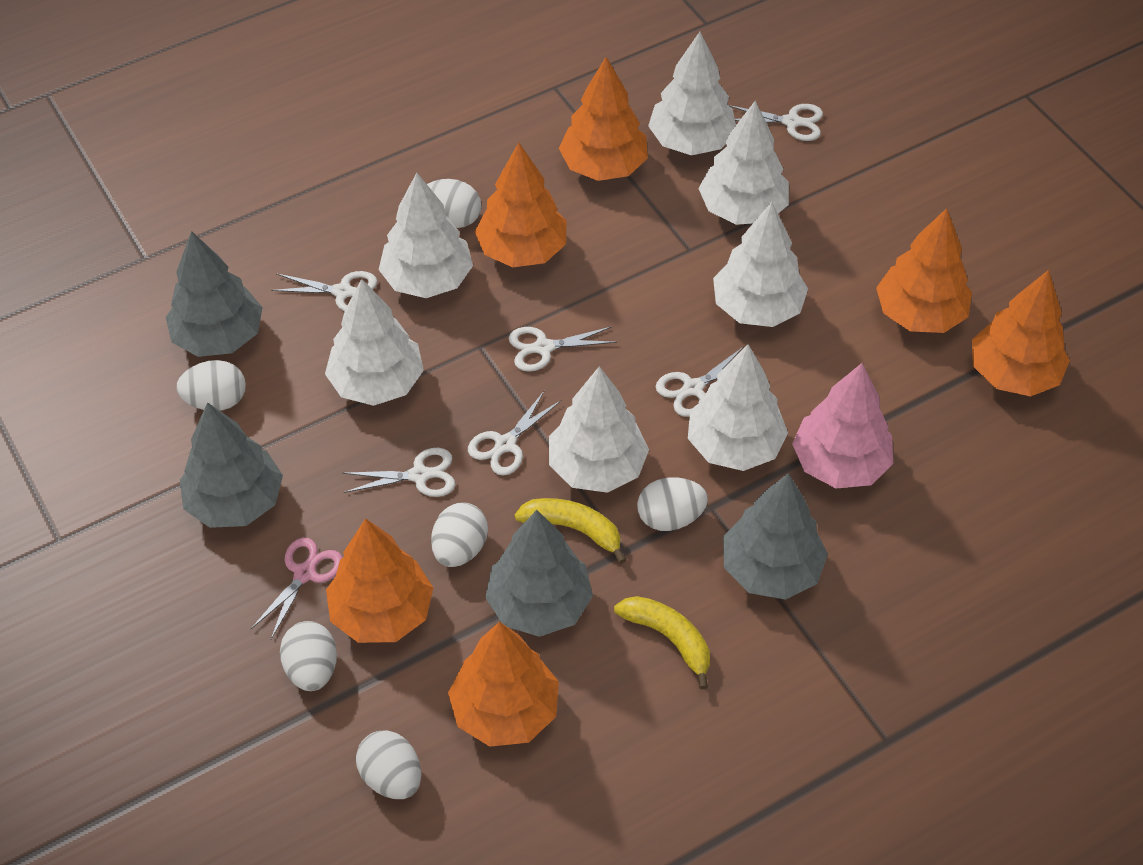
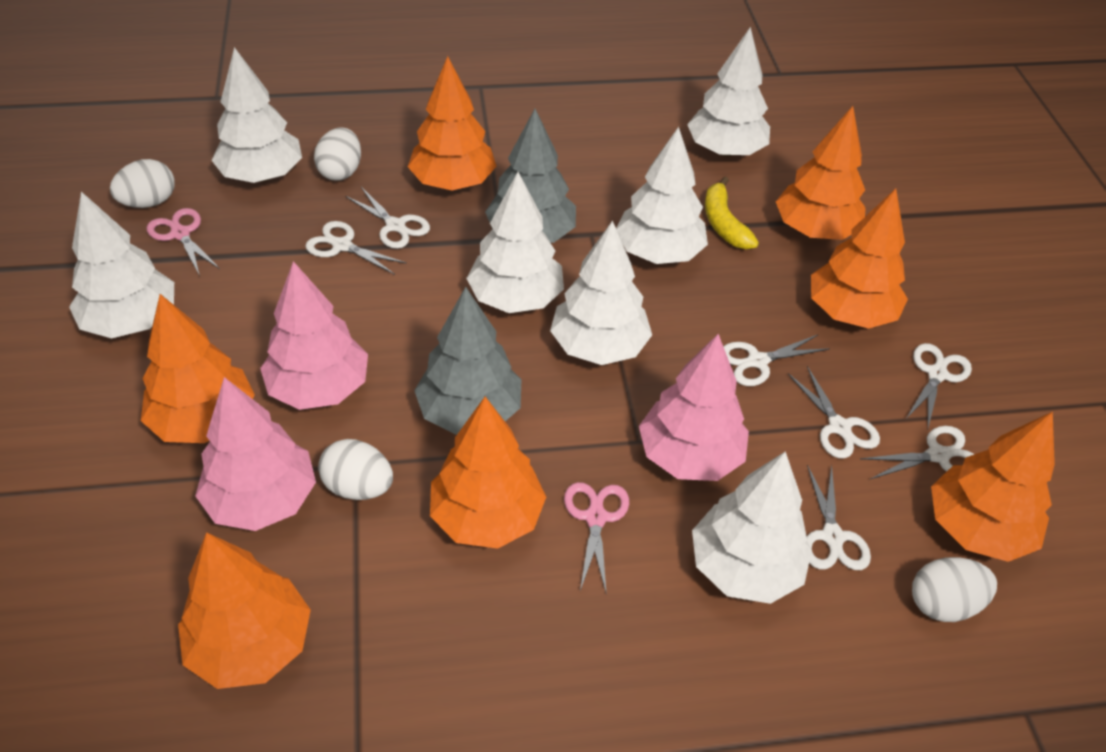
grey tree: 4 -> 2
orange tree: 6 -> 7
pink scissors: 1 -> 2
pink tree: 1 -> 3
white egg: 6 -> 4
white scissors: 6 -> 7
yellow banana: 2 -> 1

